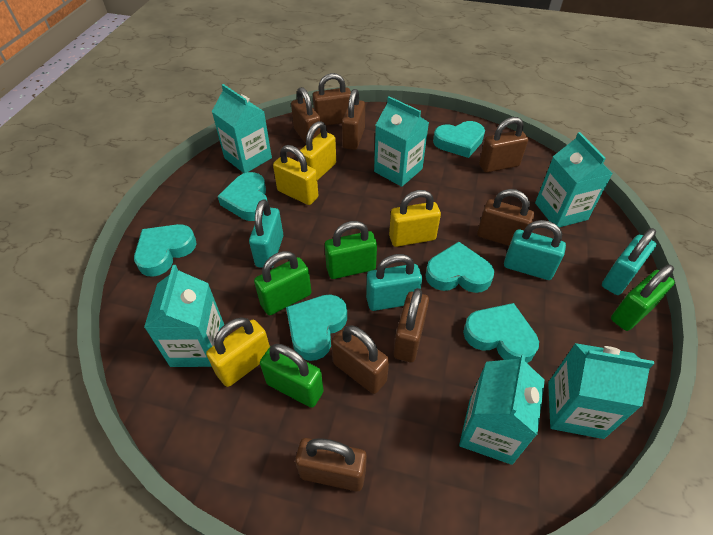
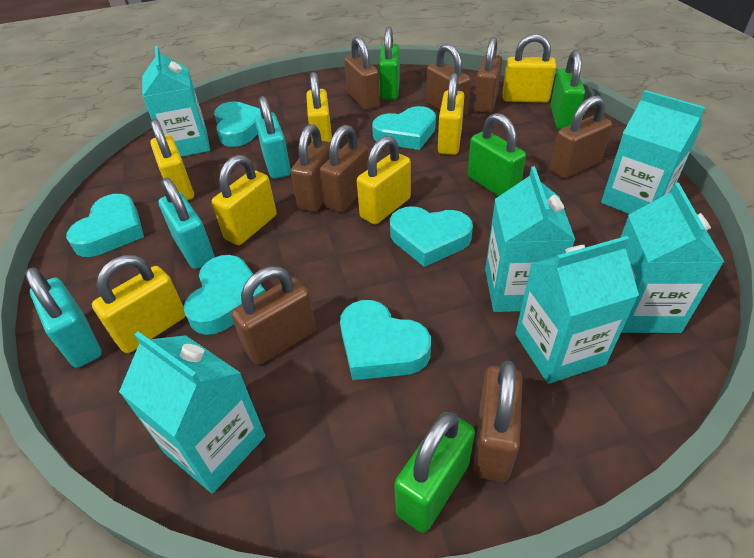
turquoise padlock: 4 -> 3
yellow padlock: 4 -> 7

